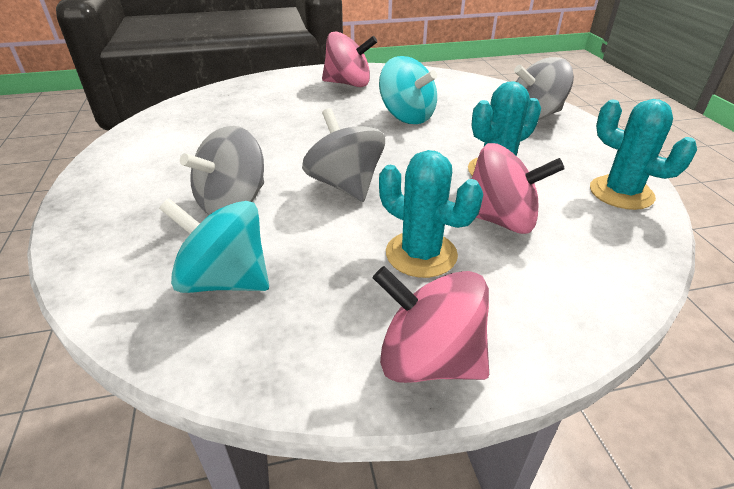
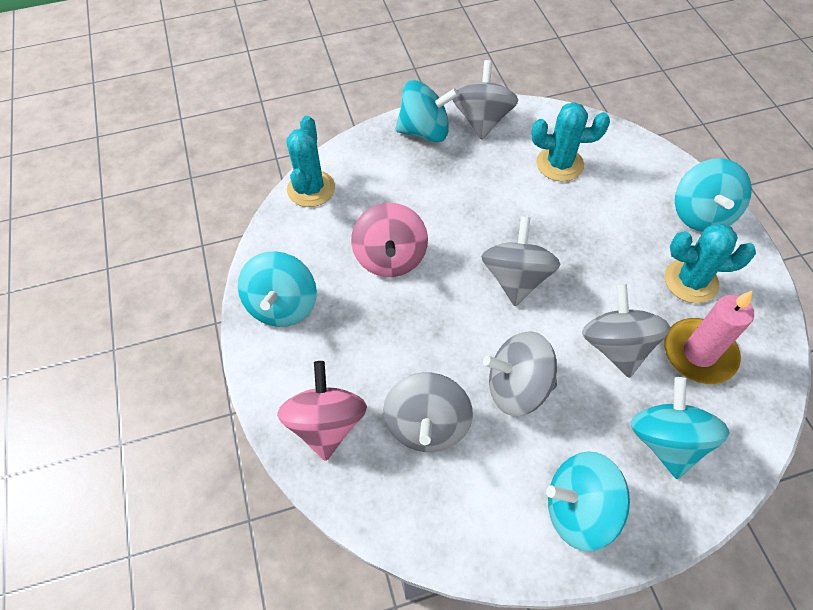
grey spinning top: 3 -> 5
pink candle: 0 -> 1
pink spinning top: 3 -> 2
turquoise spinning top: 2 -> 5

